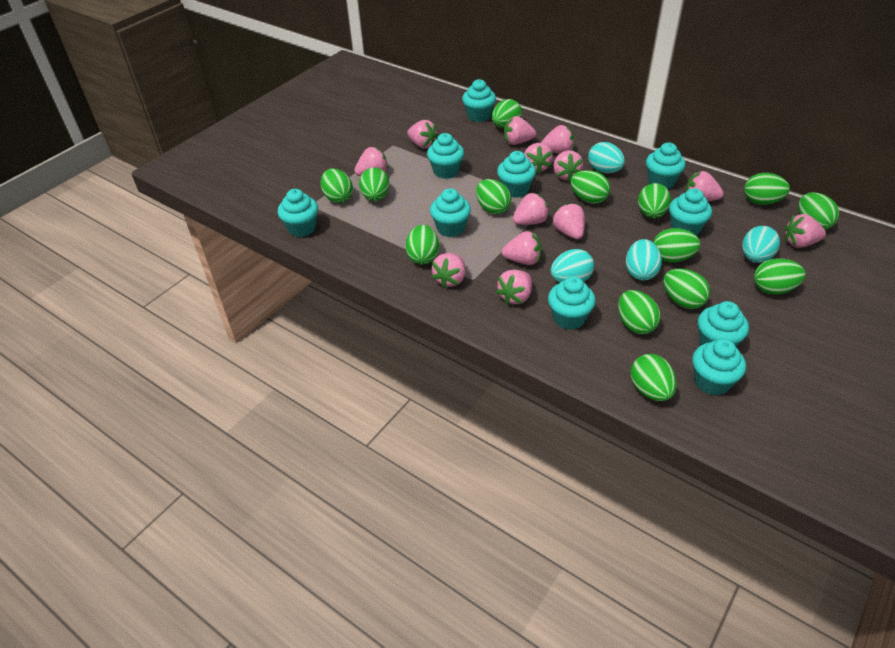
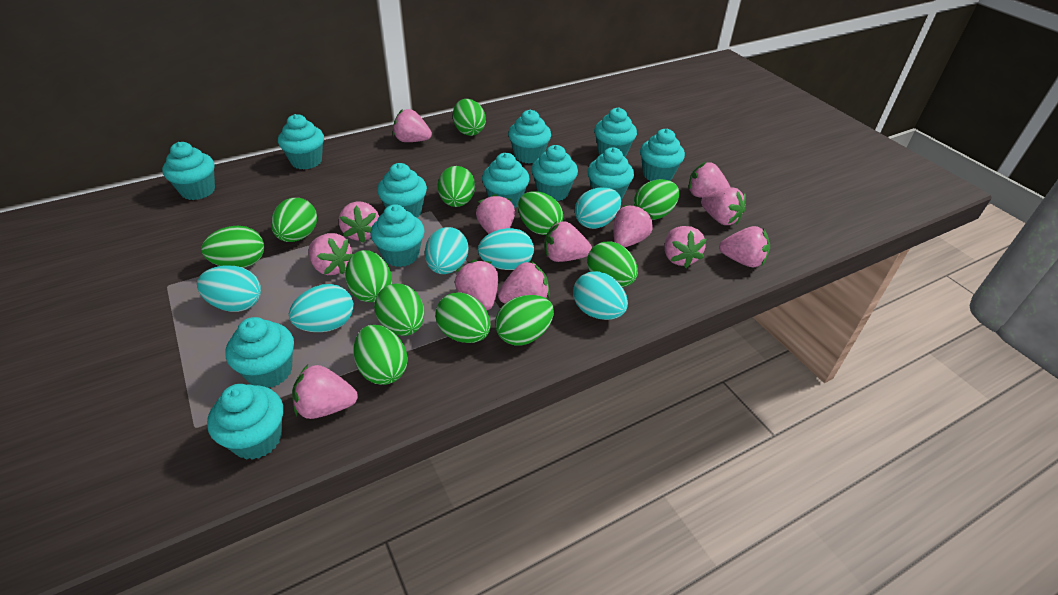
green egg: 14 -> 12
turquoise cupcake: 10 -> 12
turquoise egg: 4 -> 6

